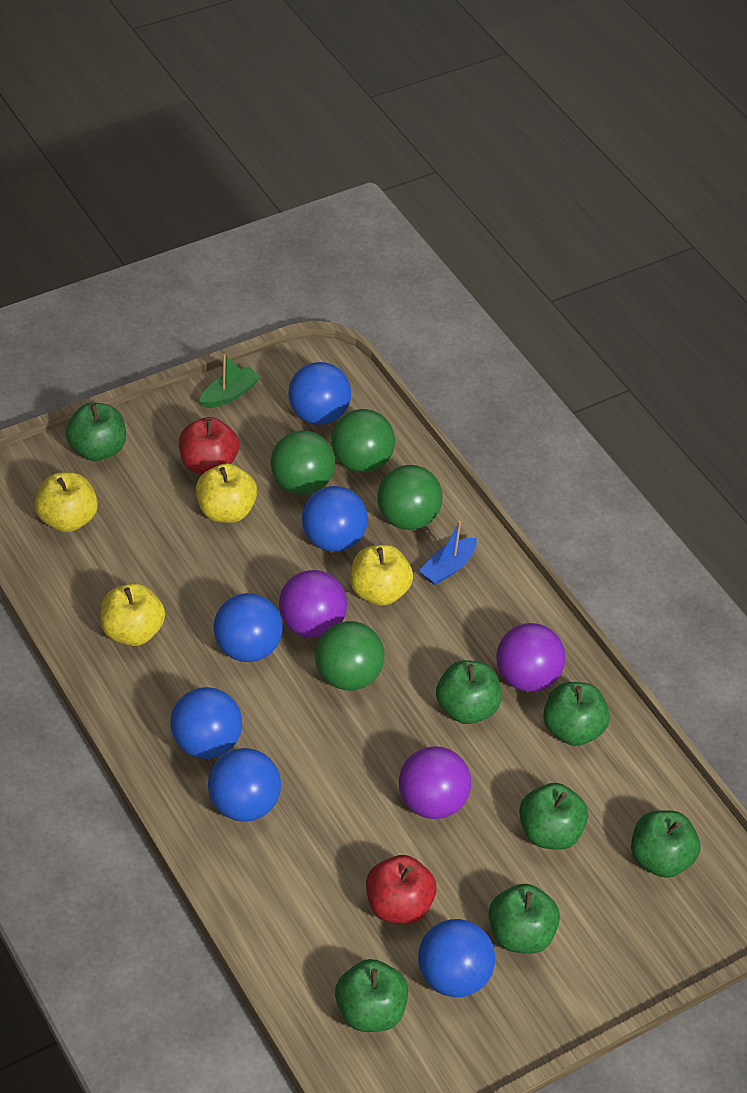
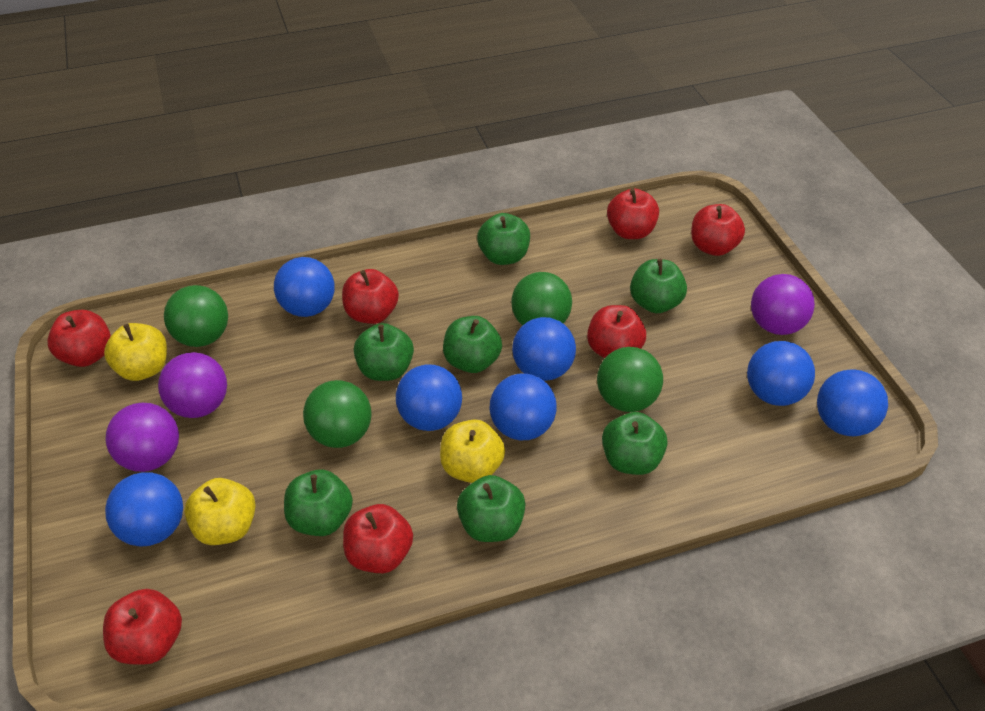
blue ball: 6 -> 7
blue boat: 1 -> 0
green boat: 1 -> 0
red apple: 2 -> 7
yellow apple: 4 -> 3

